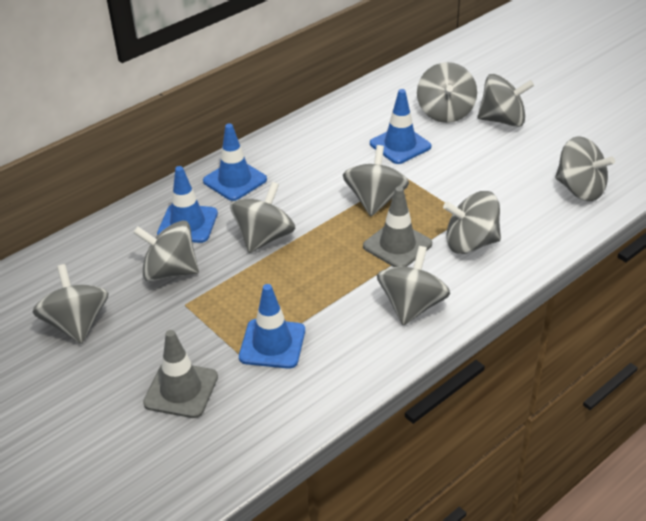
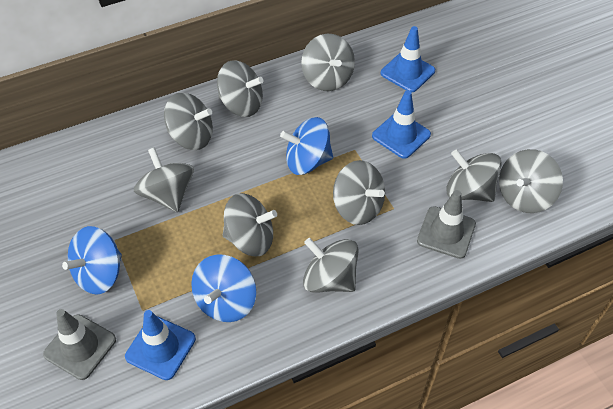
blue spinning top: 0 -> 3
blue traffic cone: 4 -> 3

